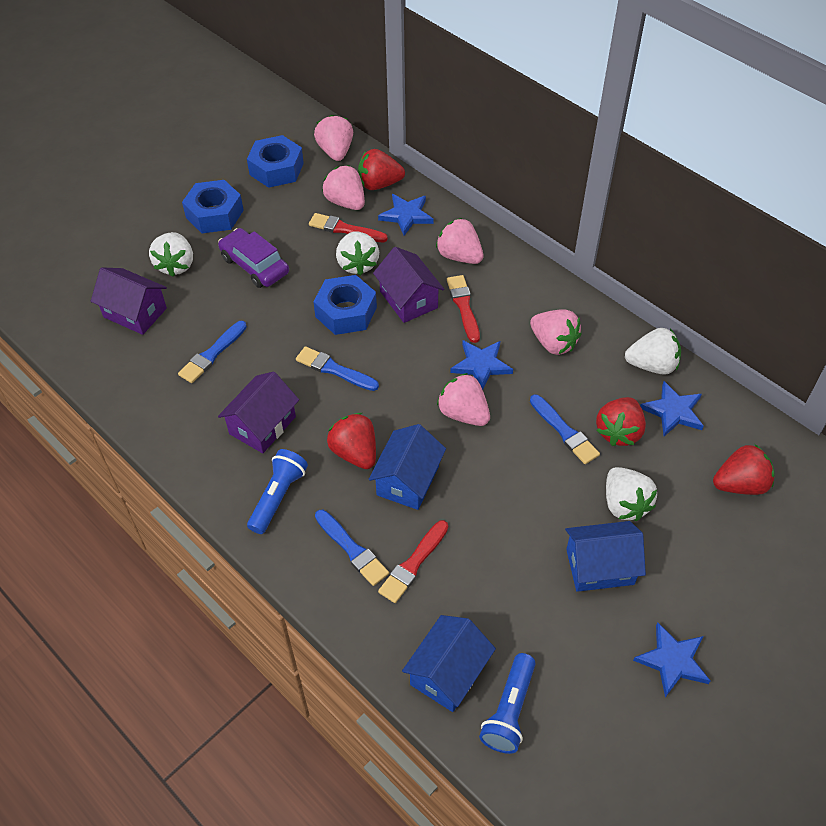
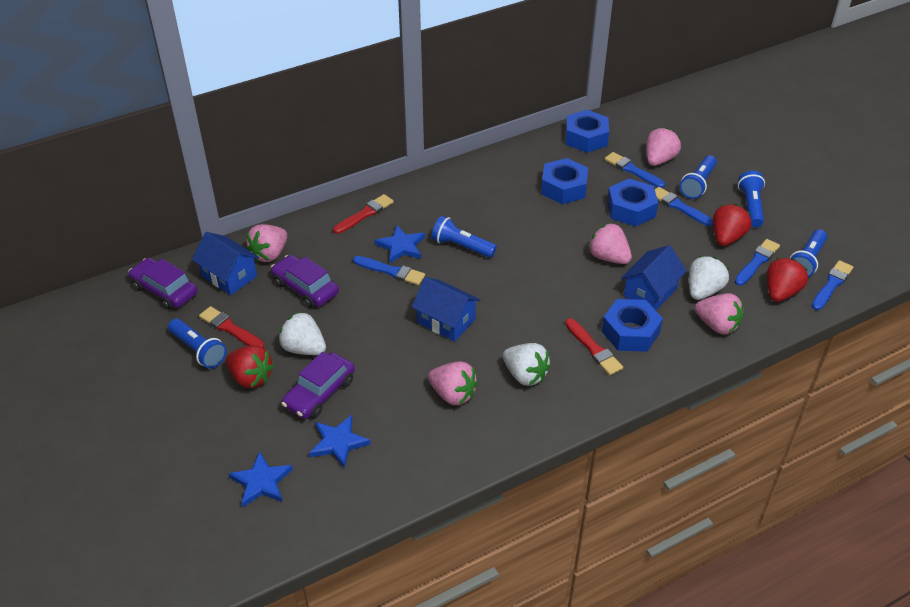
blue brush: 4 -> 5
blue flashlight: 2 -> 5
blue nut: 3 -> 4
blue star: 4 -> 3
purple car: 1 -> 3
purple house: 3 -> 0
red strawberry: 4 -> 3
white strawberry: 4 -> 3

